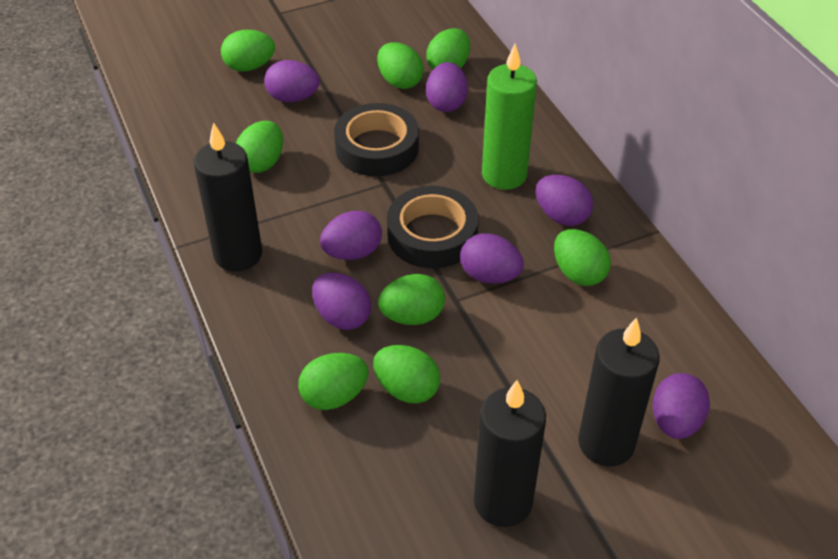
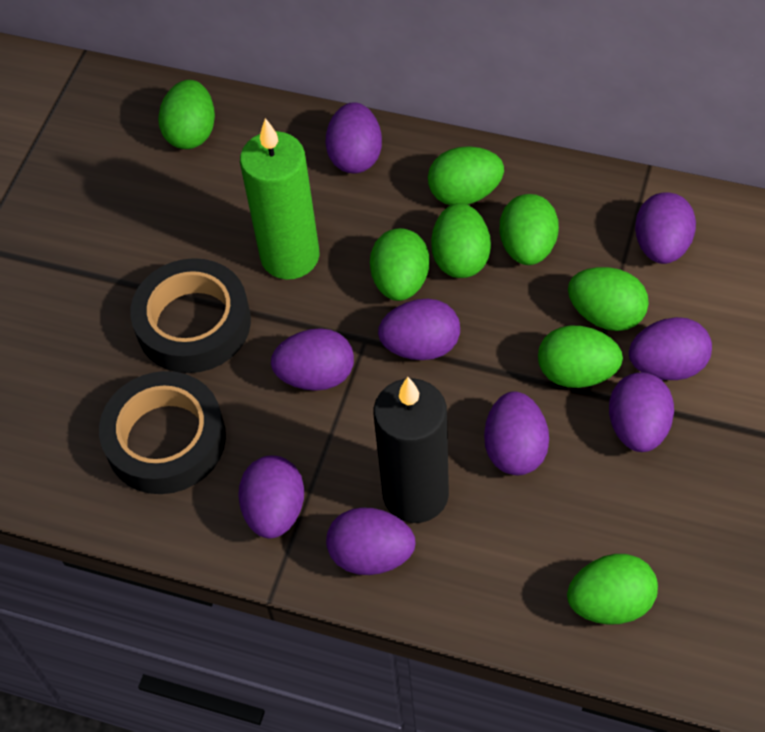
black candle: 3 -> 1
purple egg: 7 -> 9

